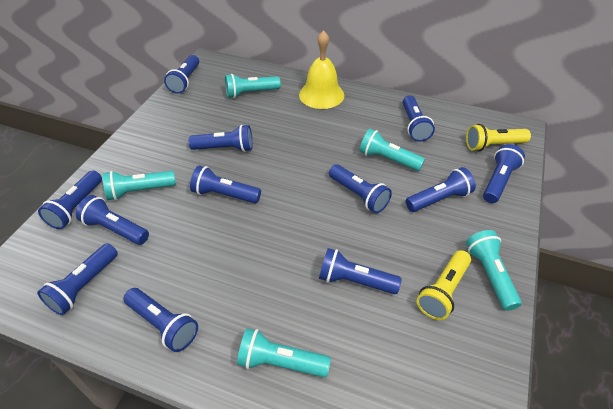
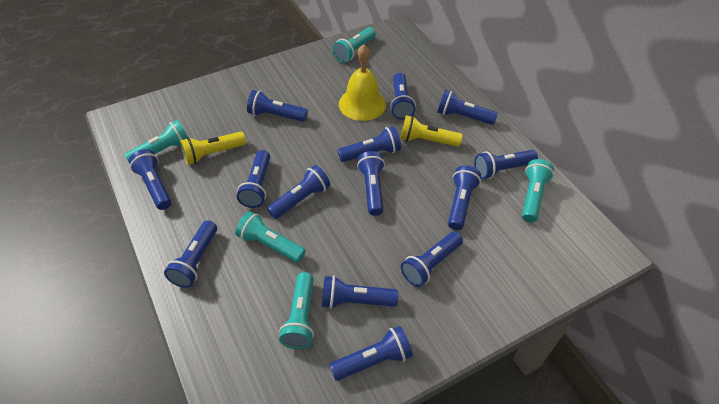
blue flashlight: 12 -> 14

